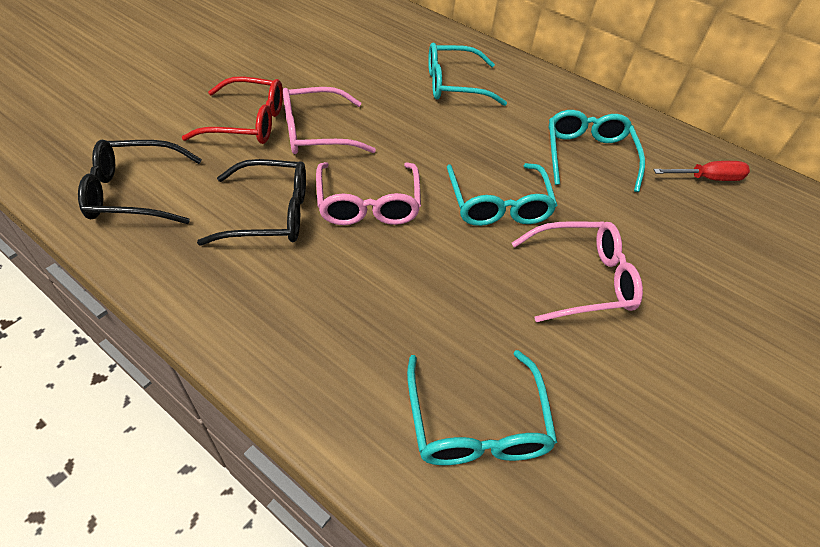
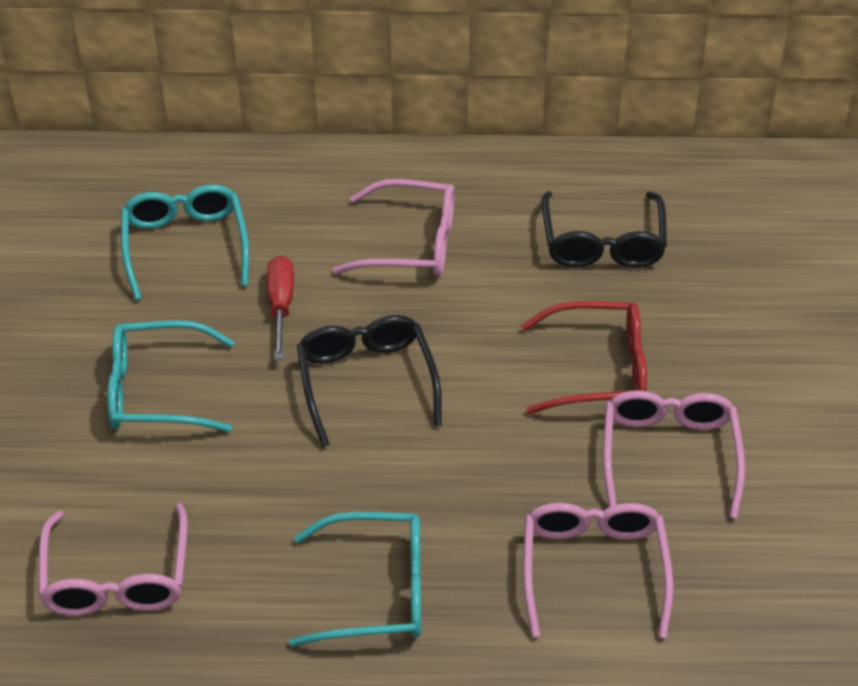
pink glasses: 3 -> 4
turquoise glasses: 4 -> 3

